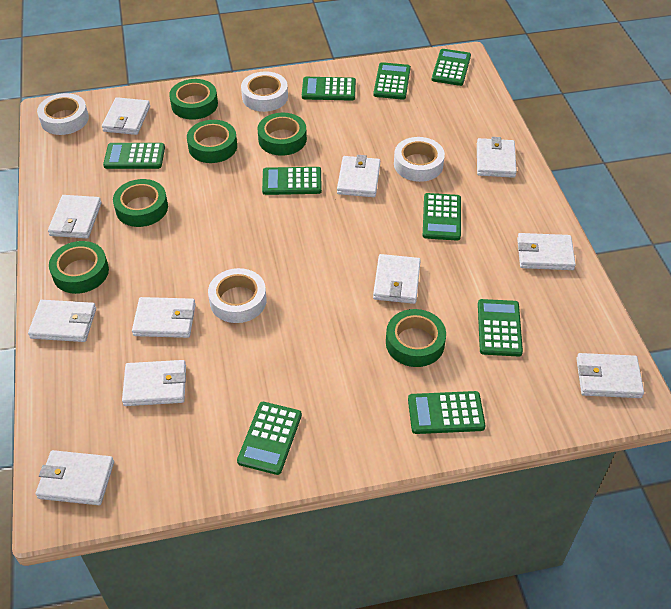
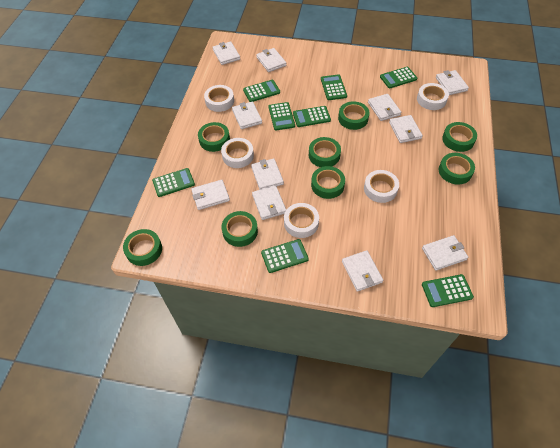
green calculator: 9 -> 8
green tape: 6 -> 8
white tape: 4 -> 5

